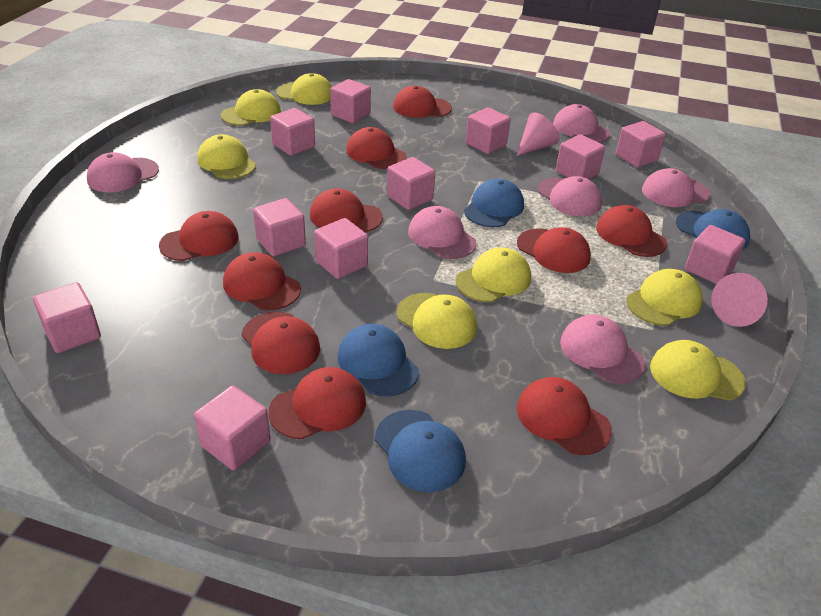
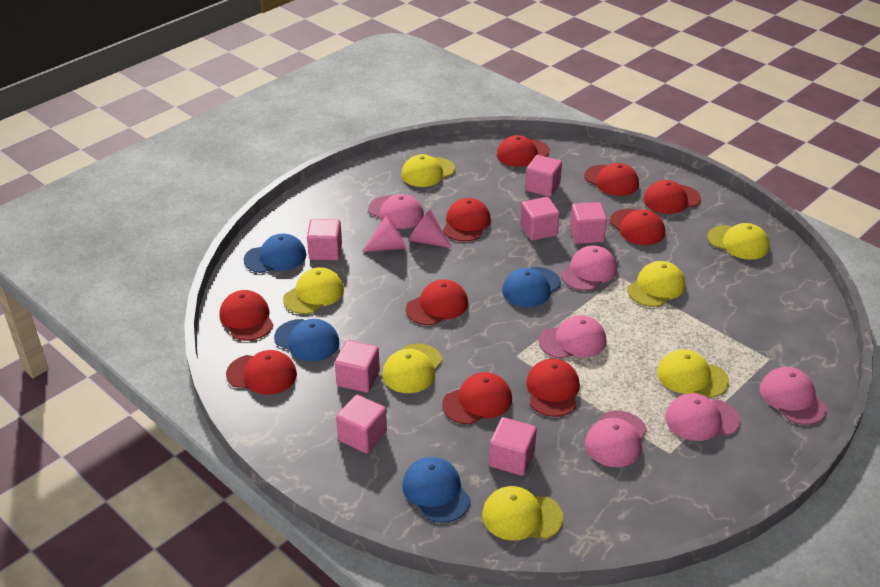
pink cube: 11 -> 7

